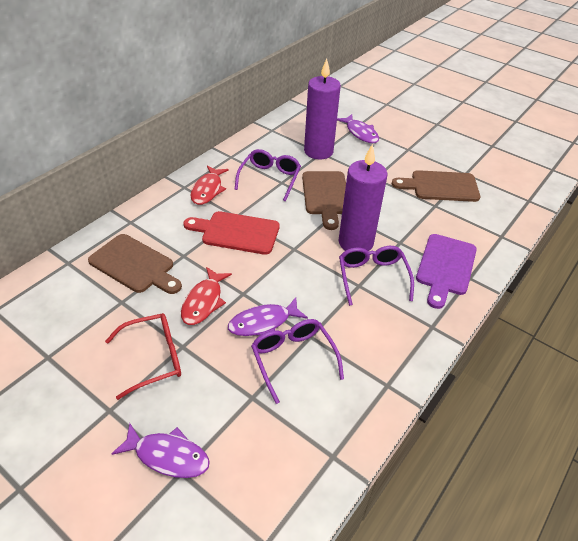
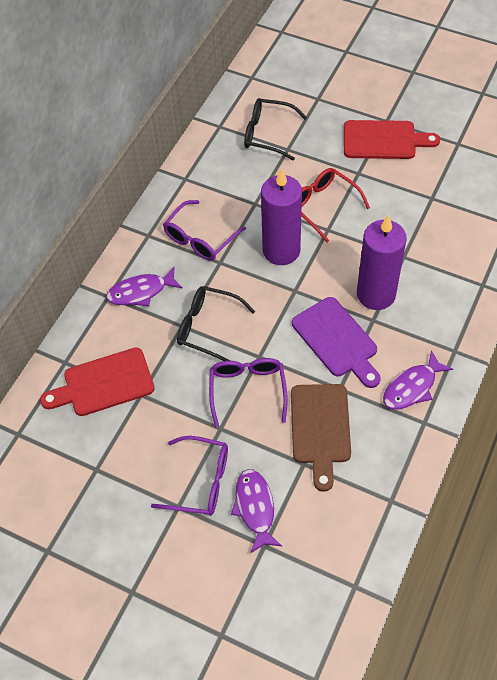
black glasses: 0 -> 2
brown cutting board: 3 -> 1
red cutting board: 1 -> 2
red fish: 2 -> 0

